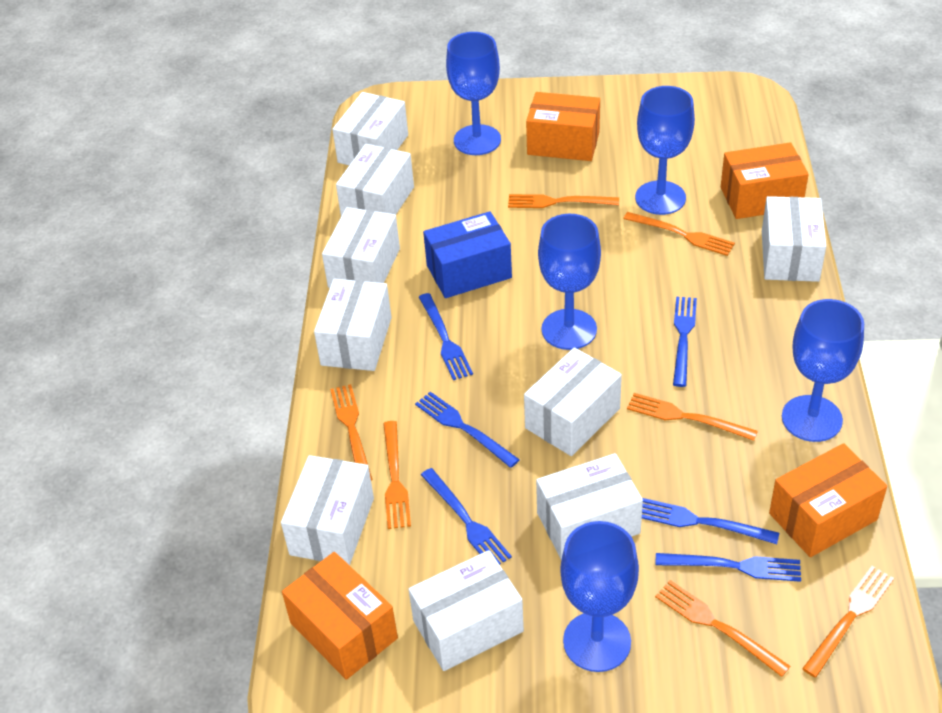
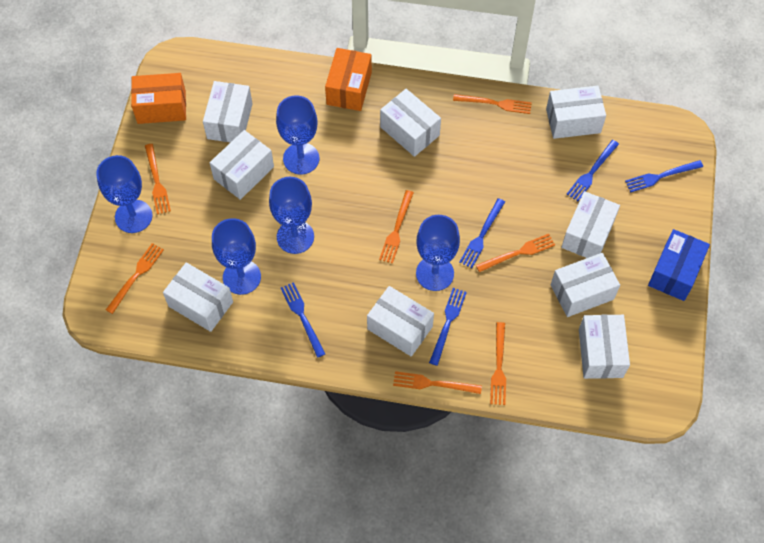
blue fork: 6 -> 5
orange box: 4 -> 2

